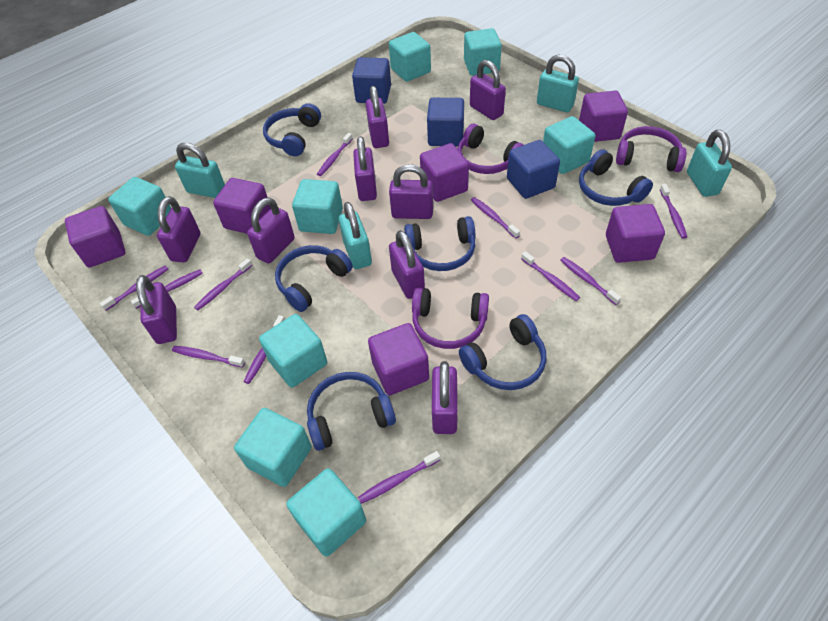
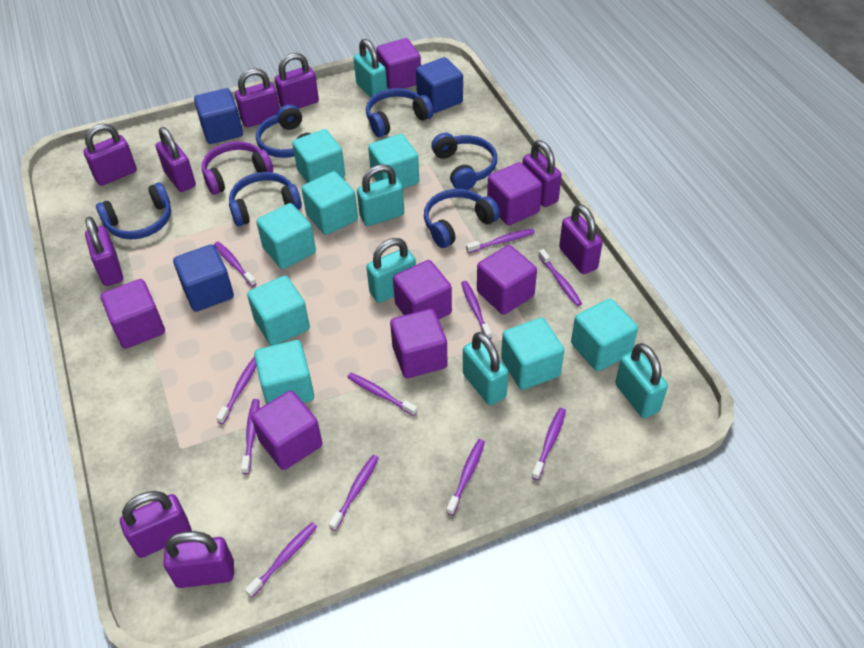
purple cube: 6 -> 7
purple headphones: 3 -> 1
turquoise padlock: 4 -> 5

